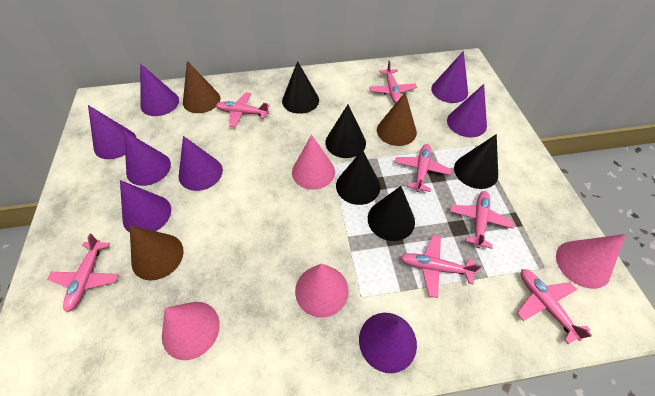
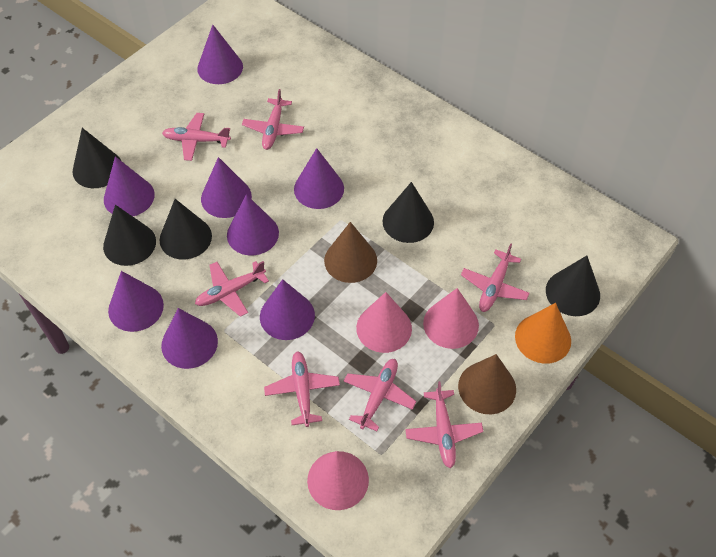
brown cone: 3 -> 2
orange cone: 0 -> 1
pink cone: 4 -> 3

